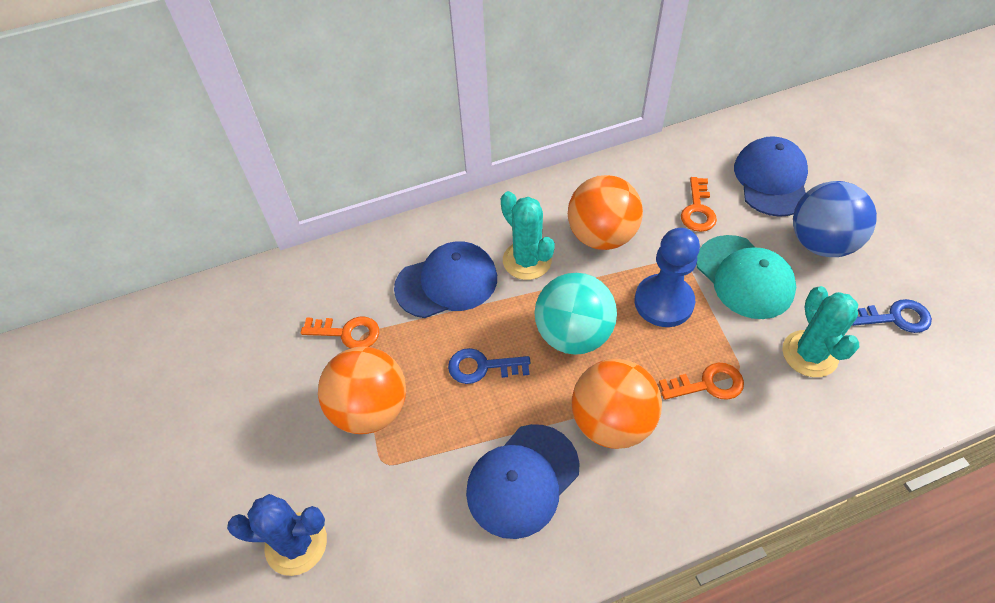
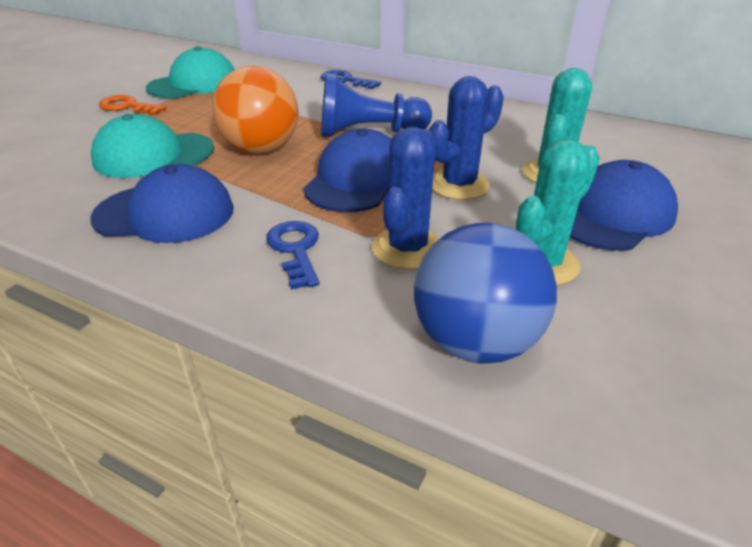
blue cactus: 1 -> 2
orange ball: 3 -> 1
orange key: 3 -> 1
turquoise ball: 1 -> 0
turquoise cap: 1 -> 2

